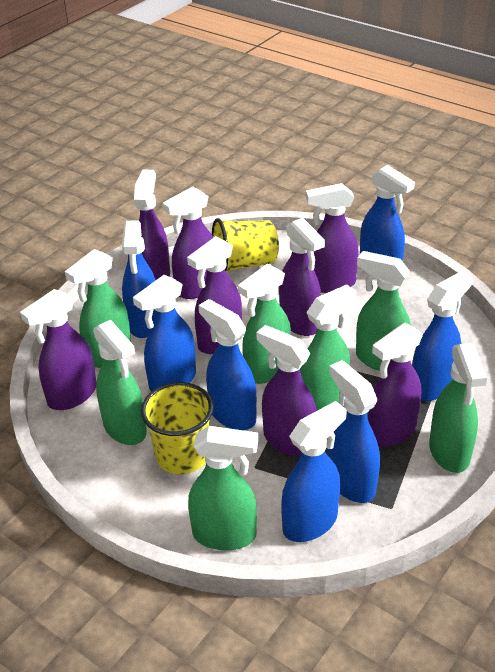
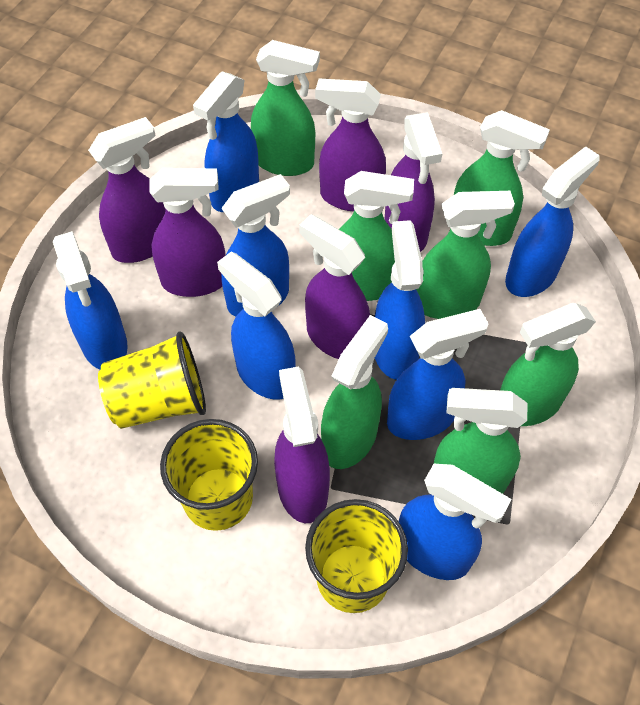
blue spray bottle: 7 -> 8
purple spray bottle: 8 -> 6
yellow cup: 2 -> 3

